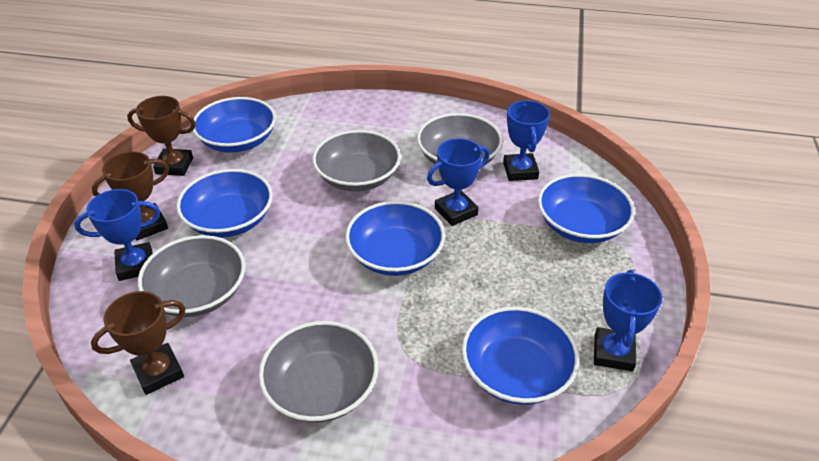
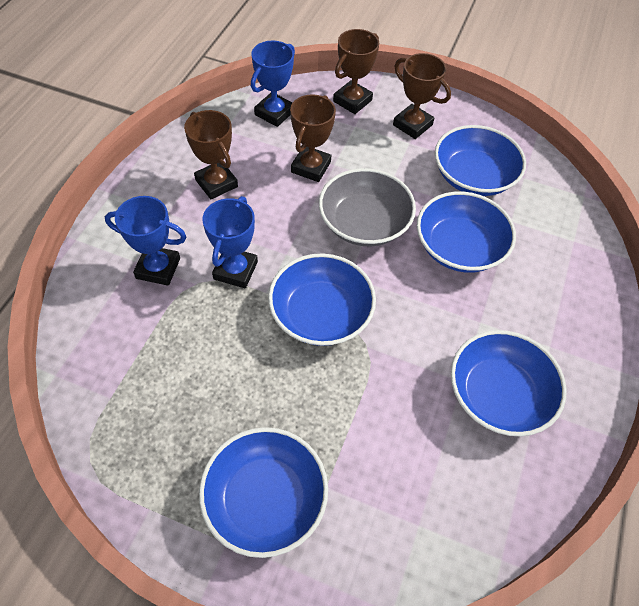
blue trophy: 4 -> 3
brown trophy: 3 -> 4
grey bowl: 4 -> 1

